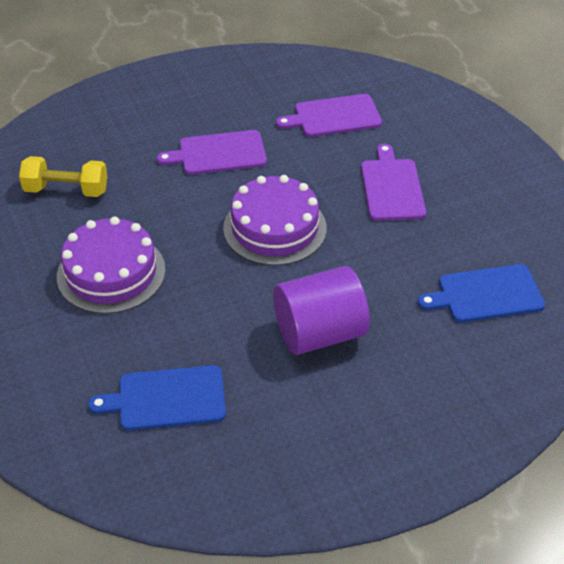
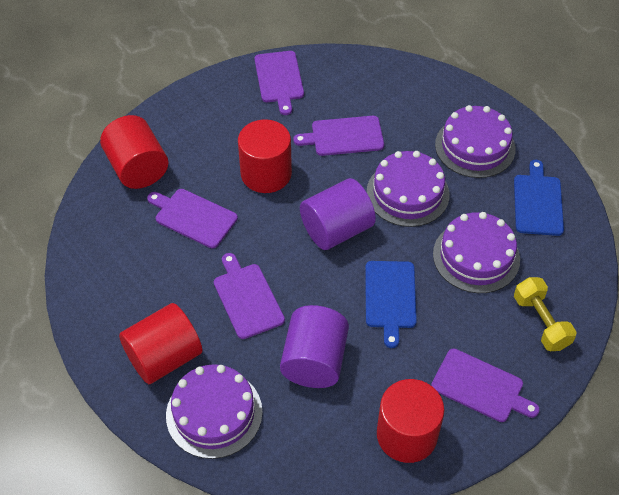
purple cake: 2 -> 4
purple cutting board: 3 -> 5
purple cylinder: 1 -> 2
red cylinder: 0 -> 4

